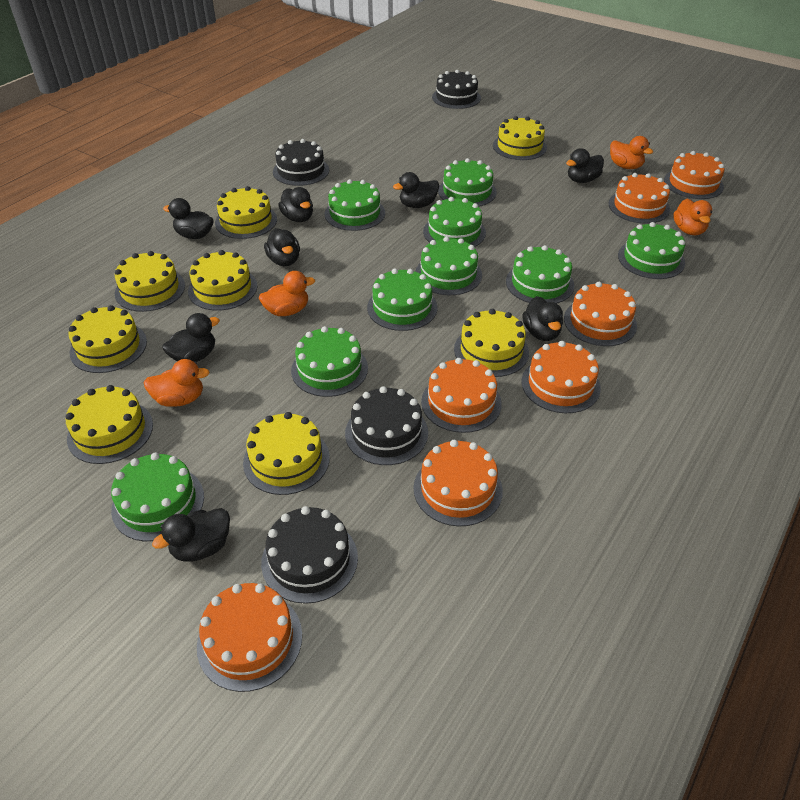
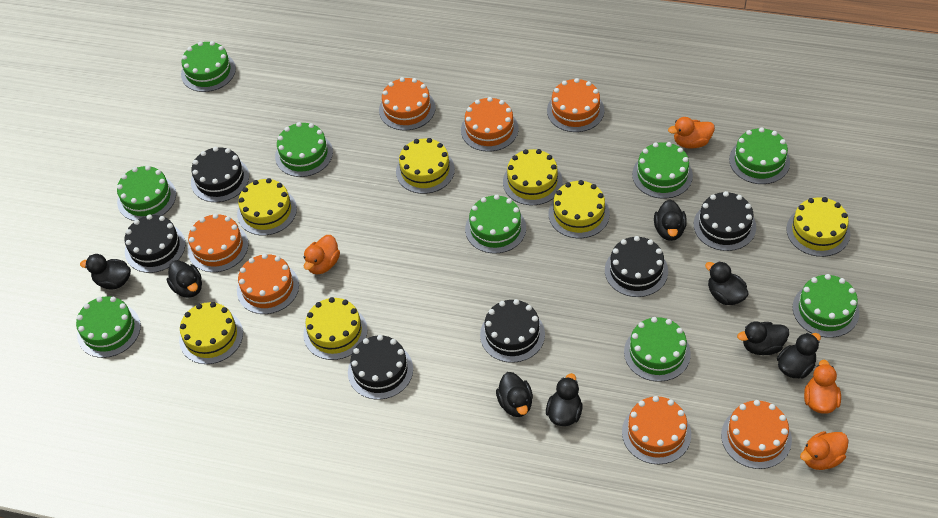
black cake: 4 -> 6
yellow cake: 8 -> 7

